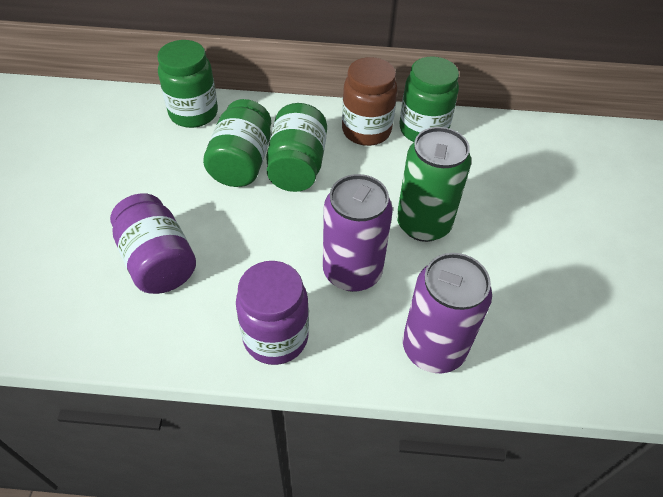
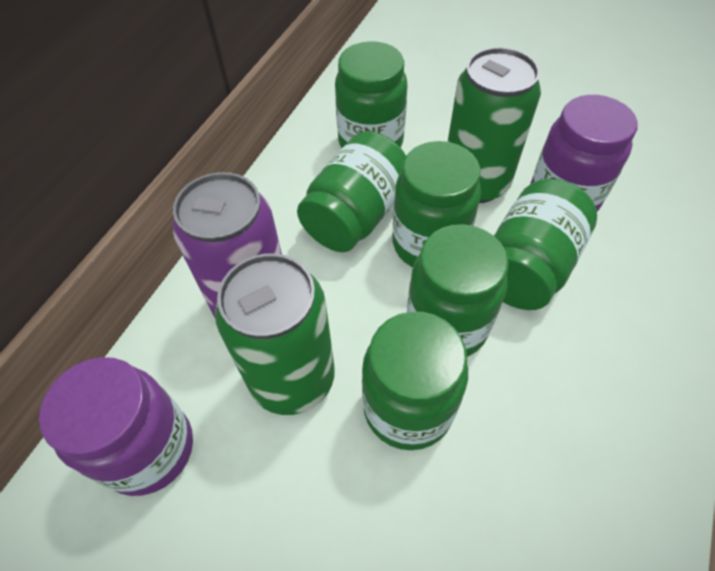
brown jar: 1 -> 0
green can: 1 -> 2
green jar: 4 -> 6
purple can: 2 -> 1

